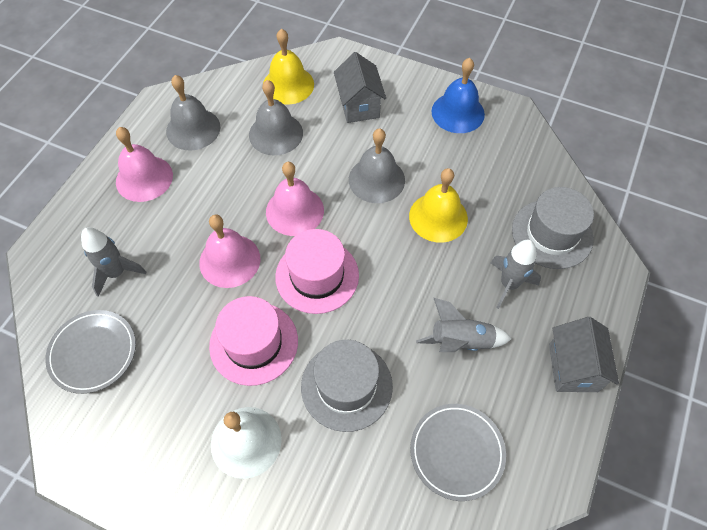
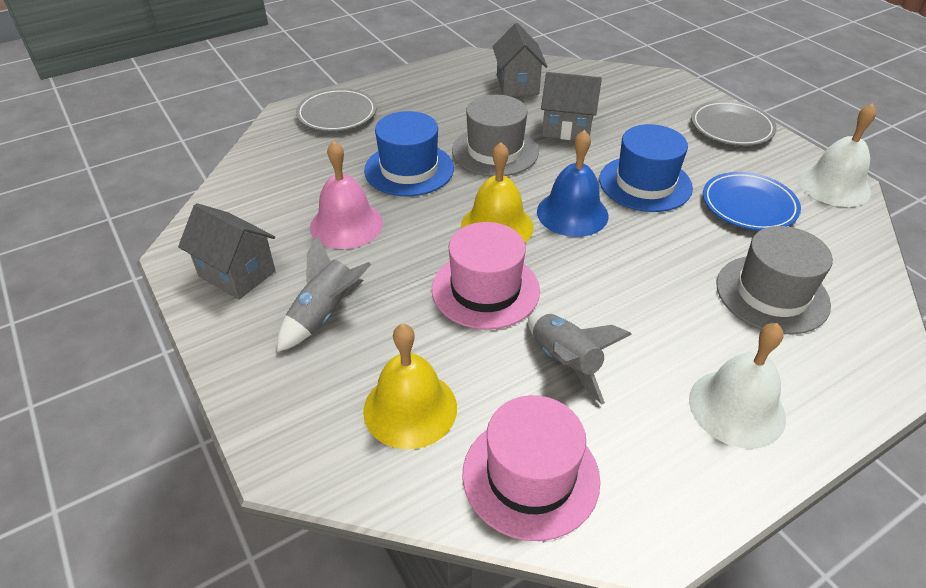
blue hat: 0 -> 2
blue plate: 0 -> 1
grey bell: 3 -> 0
grey house: 2 -> 3
grey rocket: 3 -> 2
pink bell: 3 -> 1
white bell: 1 -> 2

